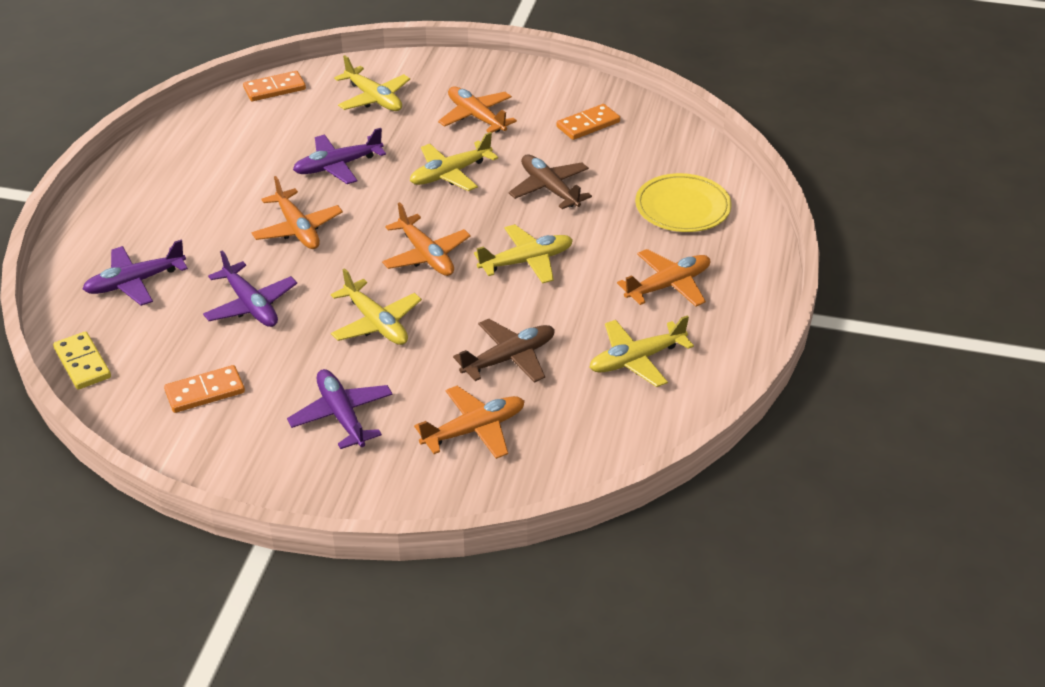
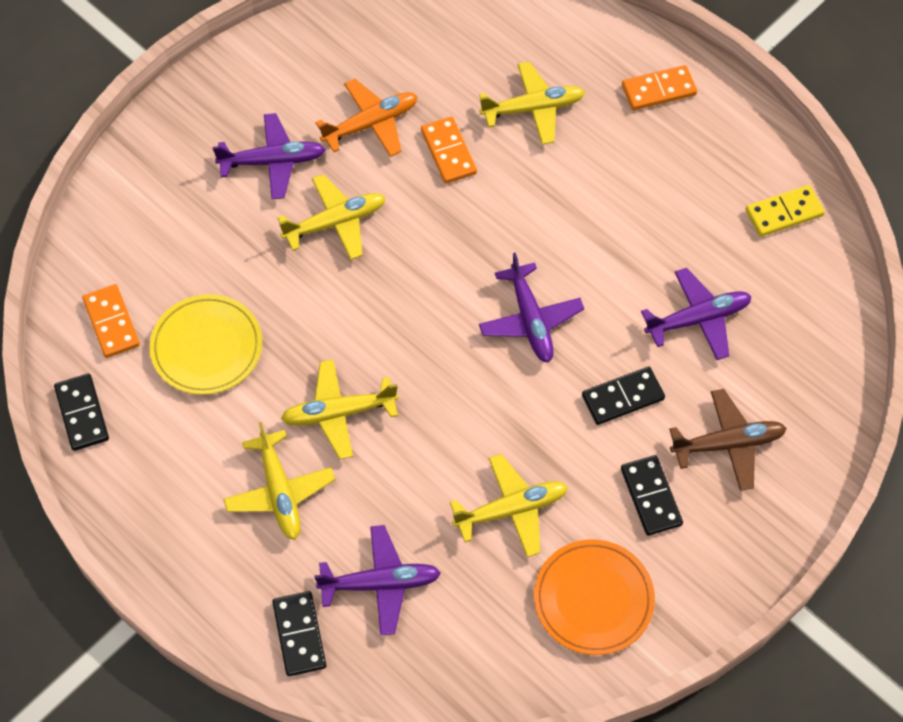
black domino: 0 -> 4
brown plane: 2 -> 1
orange plane: 5 -> 1
orange plate: 0 -> 1

